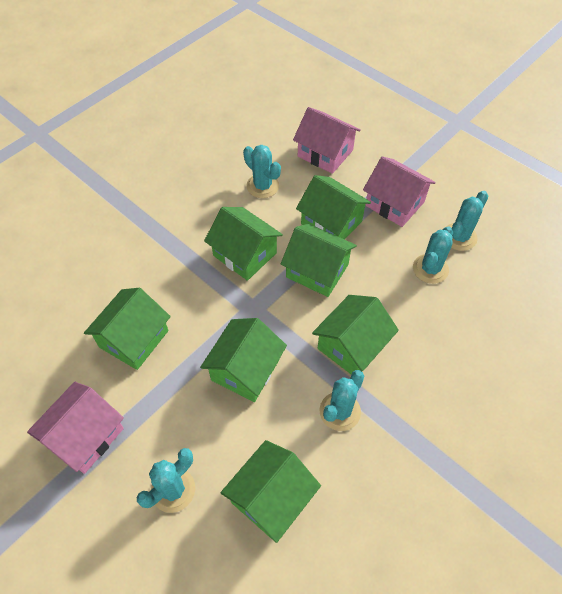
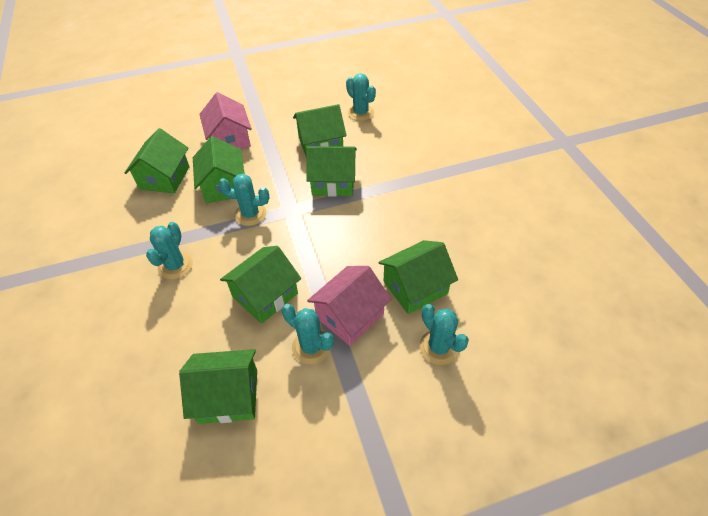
pink house: 3 -> 2

